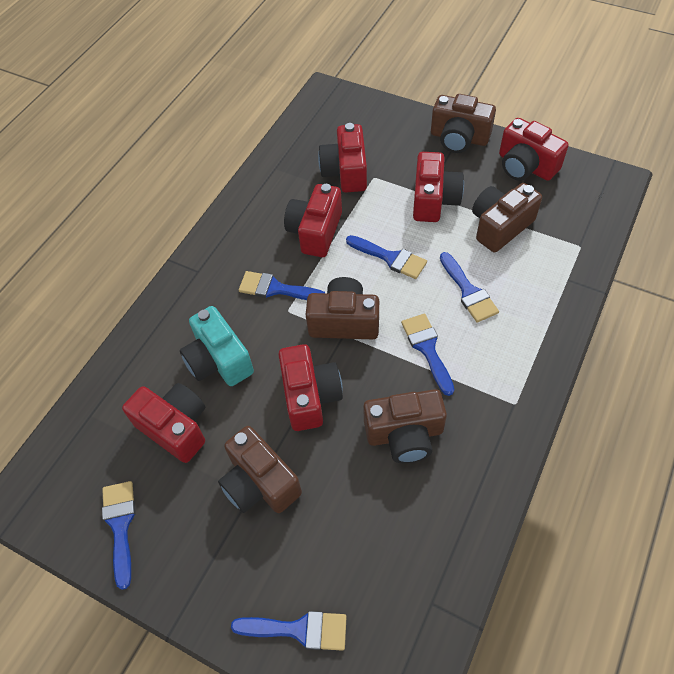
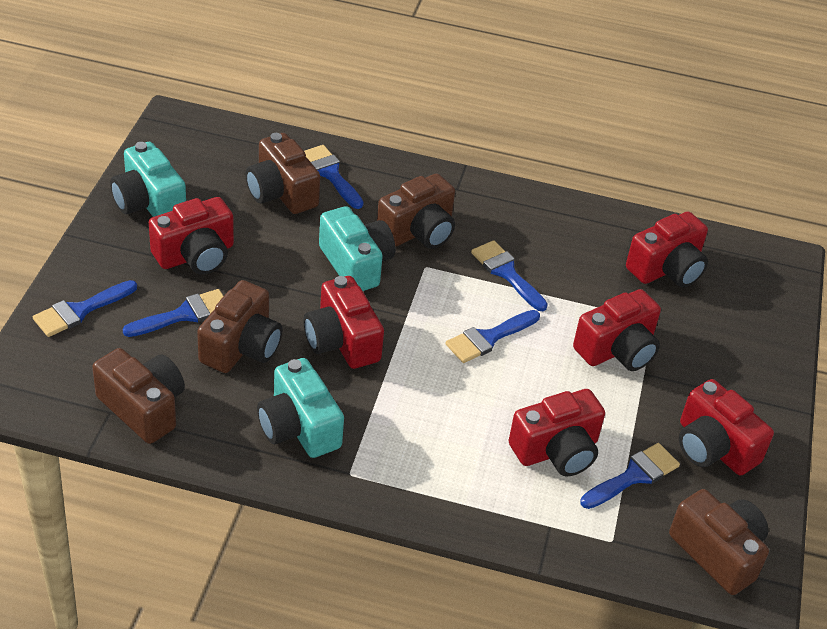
turquoise camera: 1 -> 3

